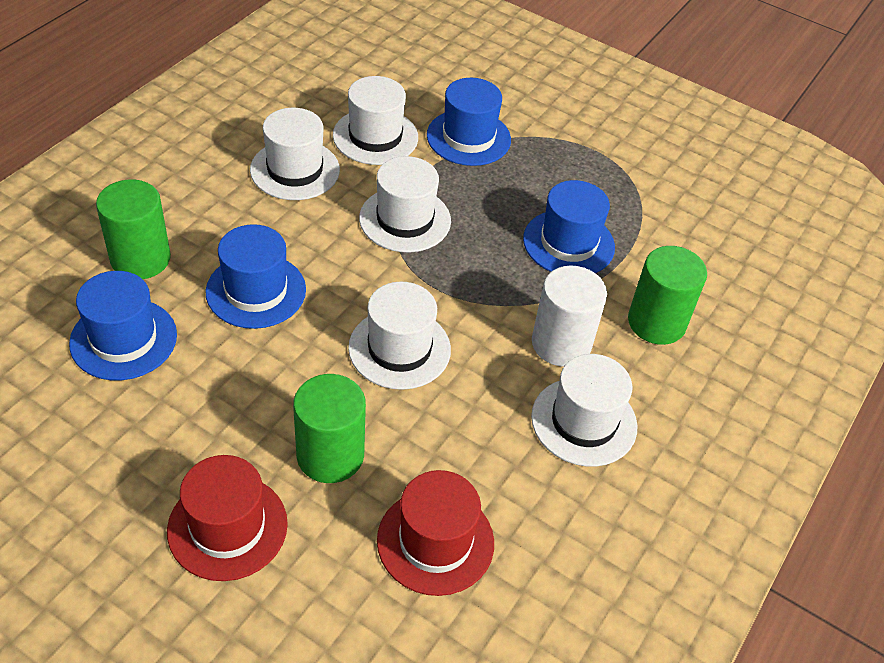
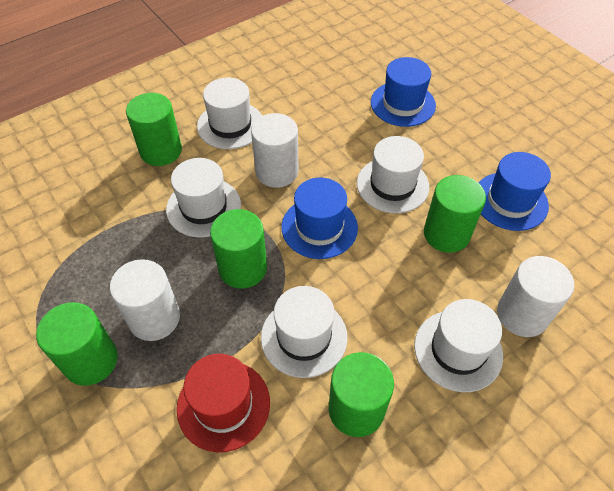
blue hat: 4 -> 3
green cylinder: 3 -> 5
red hat: 2 -> 1
white cylinder: 1 -> 3

